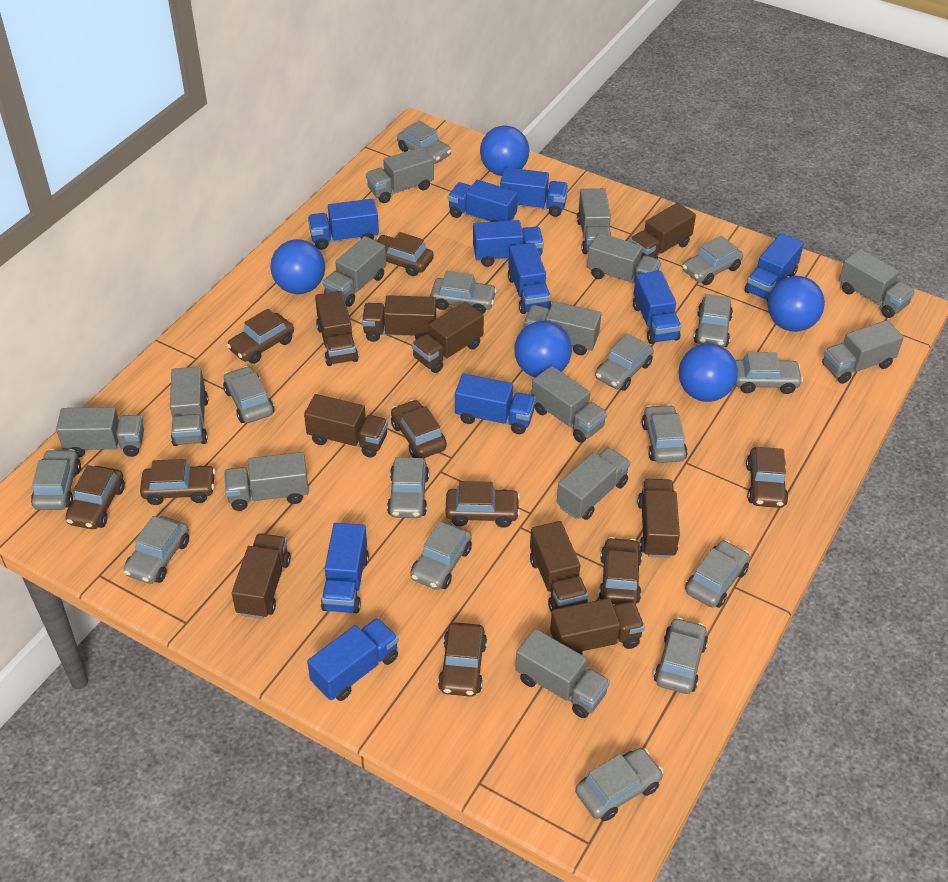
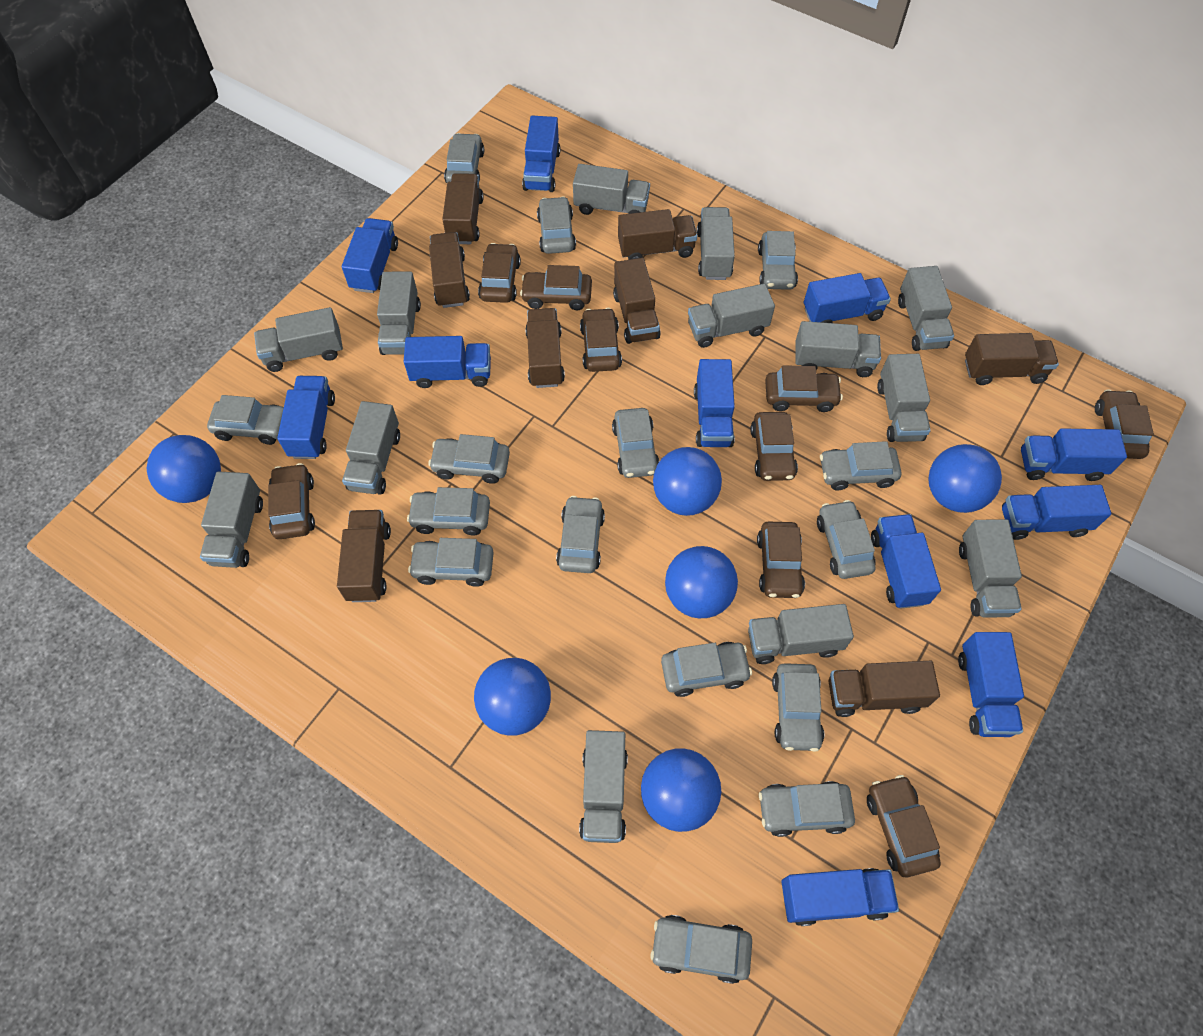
blue ball: 5 -> 6
blue truck: 10 -> 11
brown truck: 9 -> 8

